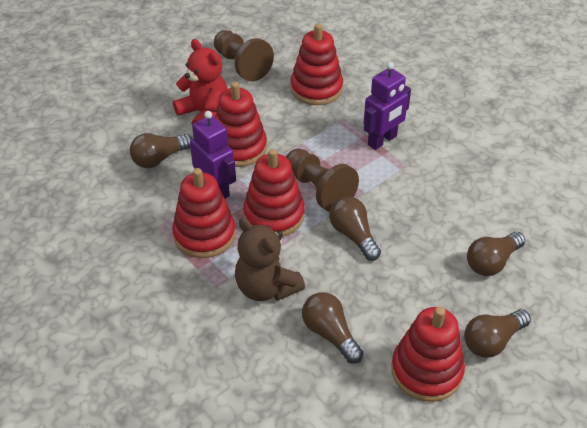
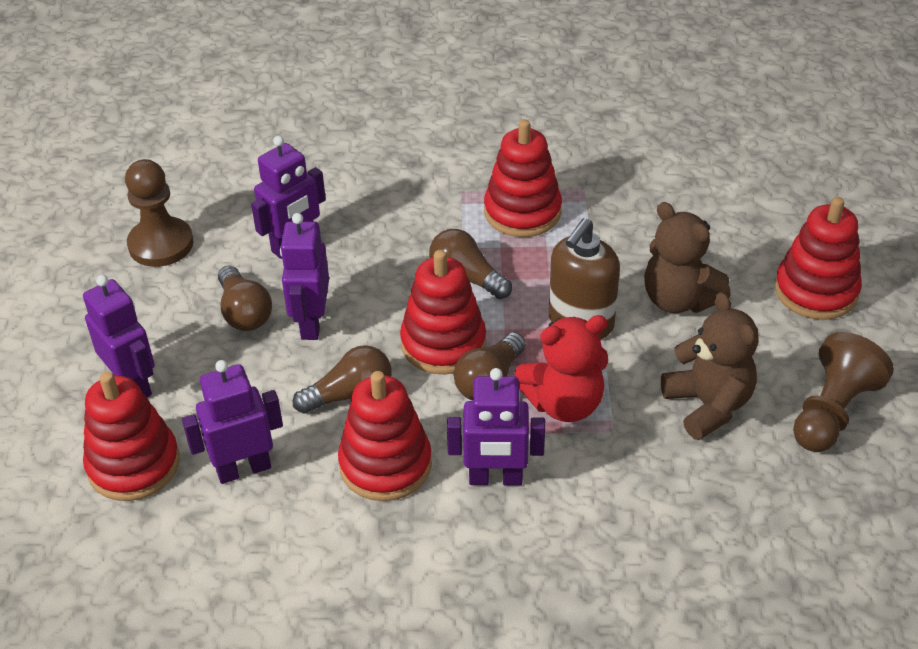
brown light bulb: 5 -> 4
brown soap dispenser: 0 -> 1
brown teddy bear: 1 -> 2
purple robot: 2 -> 5

